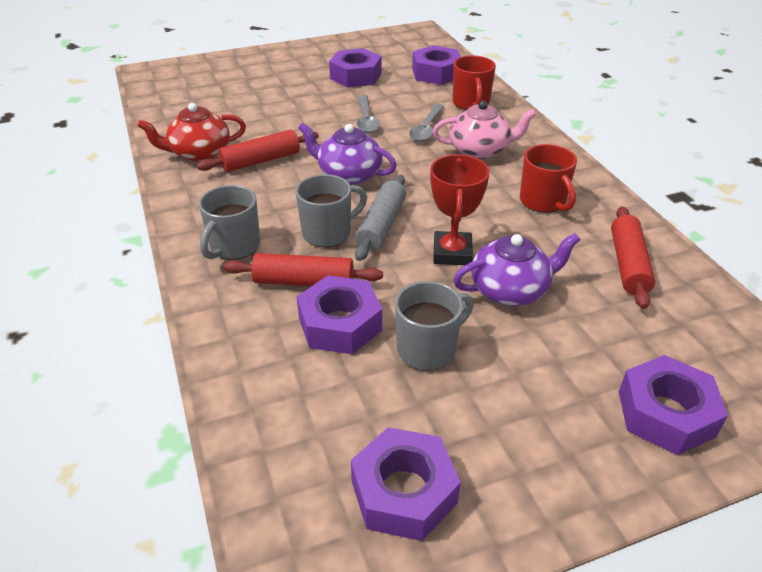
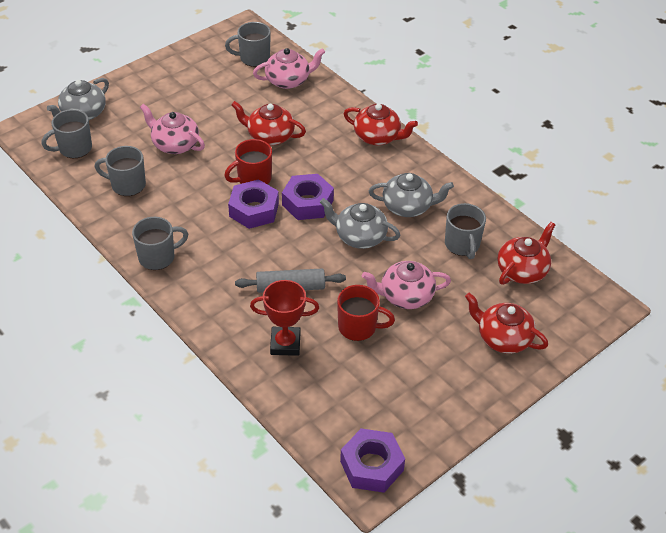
grey mug: 3 -> 5
grey spoon: 2 -> 0
grey teapot: 0 -> 3
pink teapot: 1 -> 3
purple nut: 5 -> 3
purple teapot: 2 -> 0
red rolling pin: 3 -> 0
red teapot: 1 -> 4

